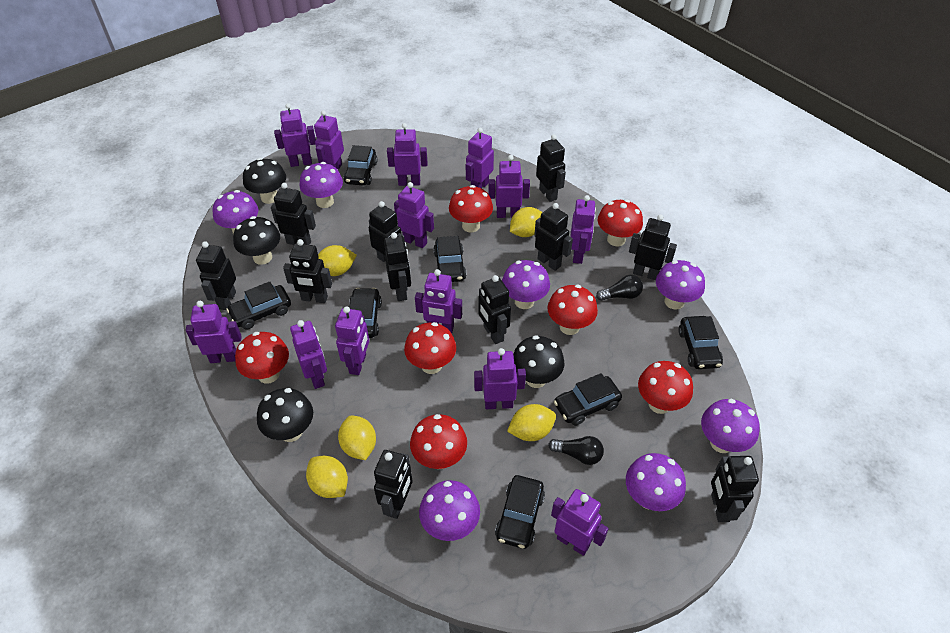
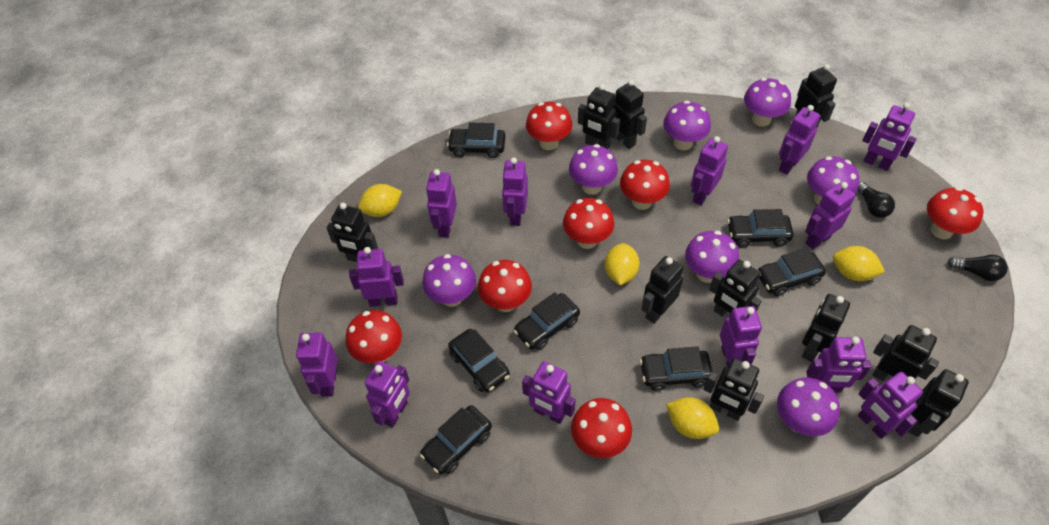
black mushroom: 4 -> 0
black robot: 11 -> 10
yellow lemon: 5 -> 4

